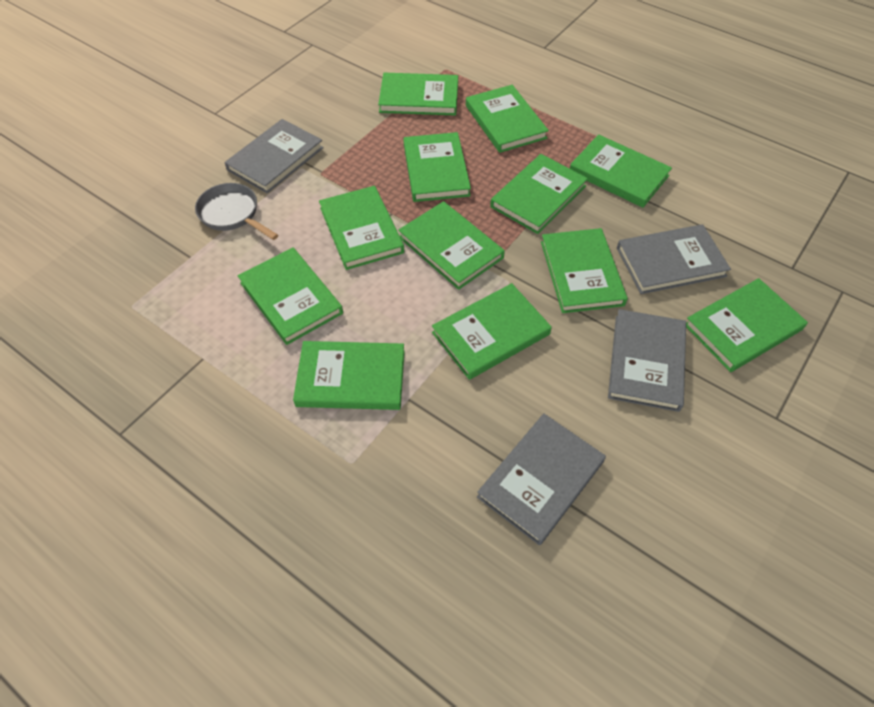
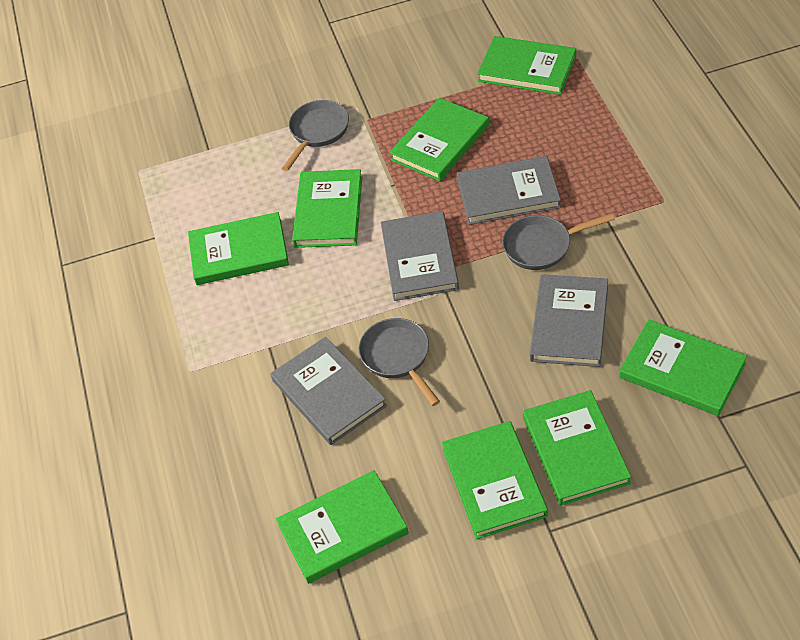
green book: 12 -> 8
grey pan: 1 -> 3

